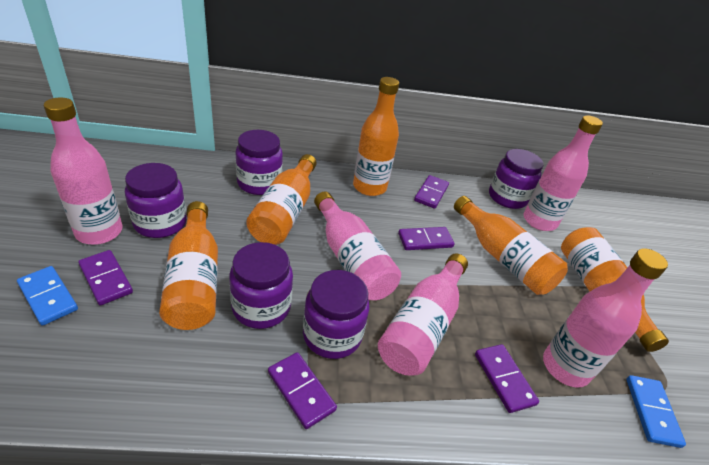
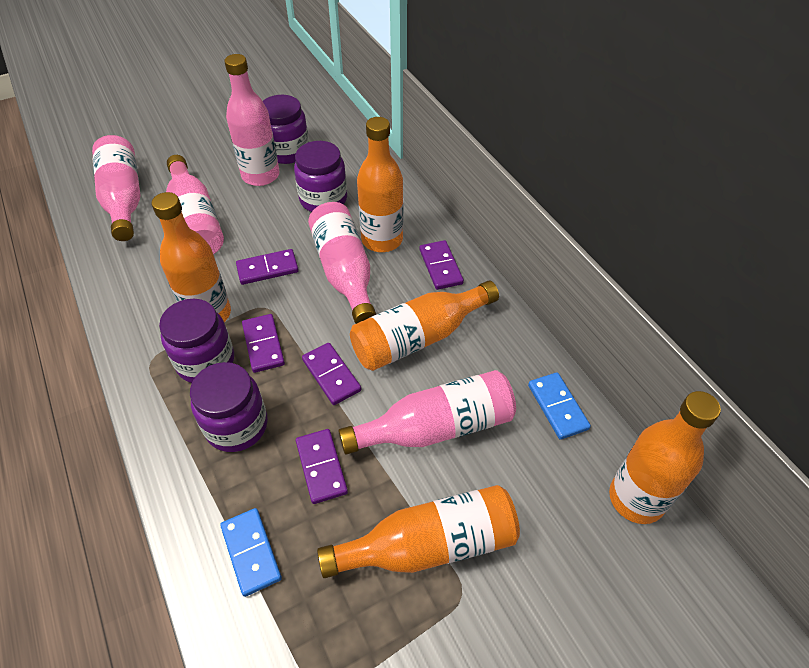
purple jar: 5 -> 4

